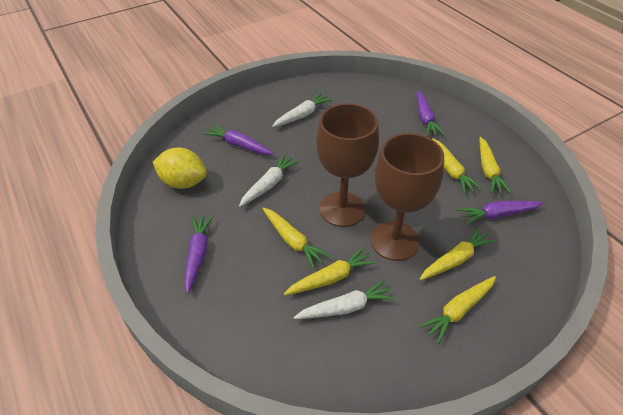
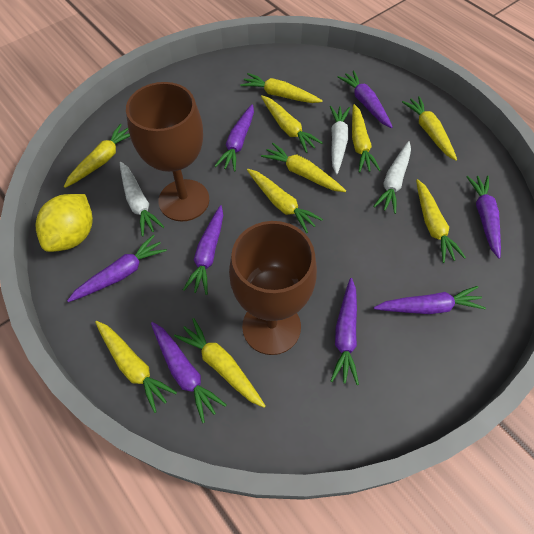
purple carrot: 4 -> 8
yellow carrot: 6 -> 10

